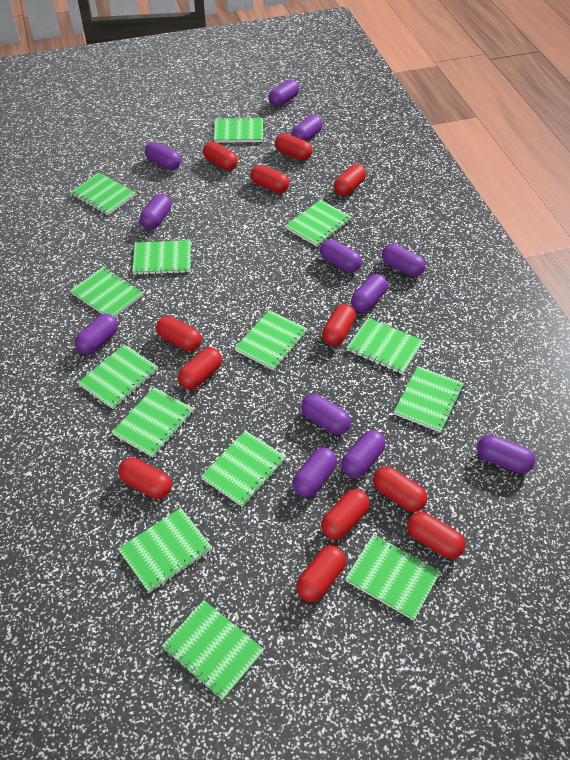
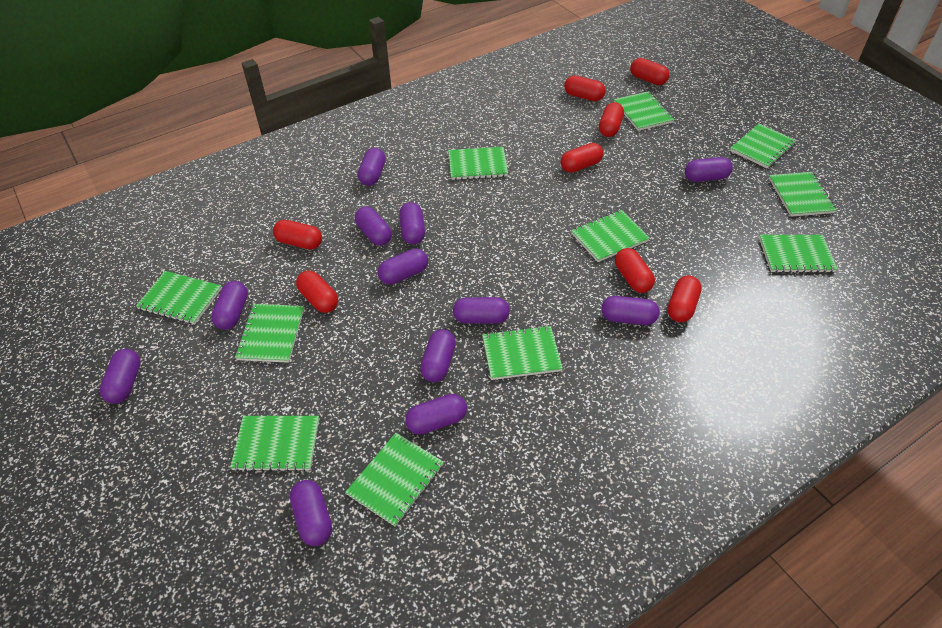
green notebook: 14 -> 11
red capsule: 12 -> 8

